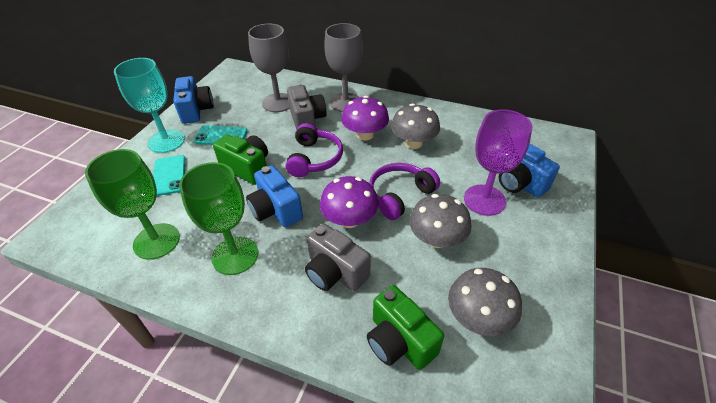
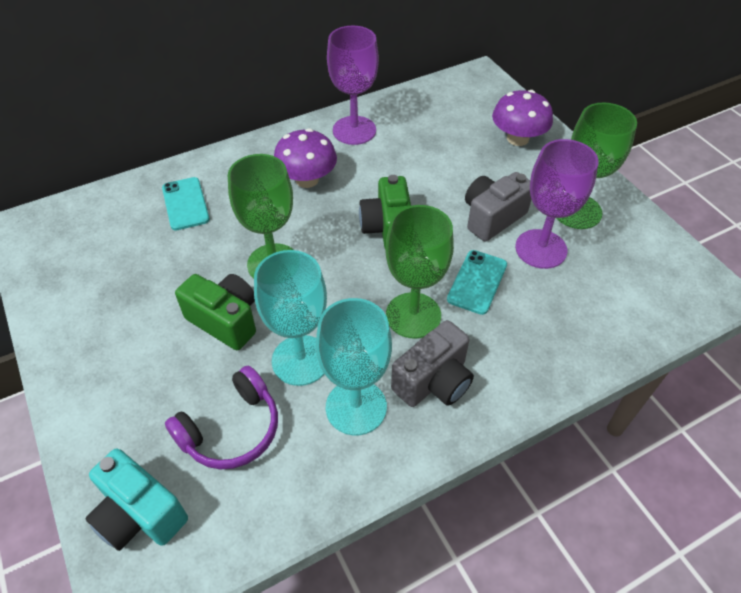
blue camera: 3 -> 0
green goblet: 2 -> 3
grey goblet: 2 -> 0
grey mushroom: 3 -> 0
purple goblet: 1 -> 2
purple headphones: 2 -> 1
turquoise camera: 0 -> 1
turquoise goblet: 1 -> 2

